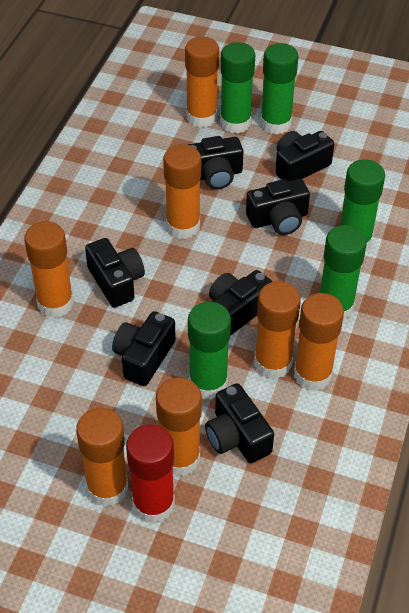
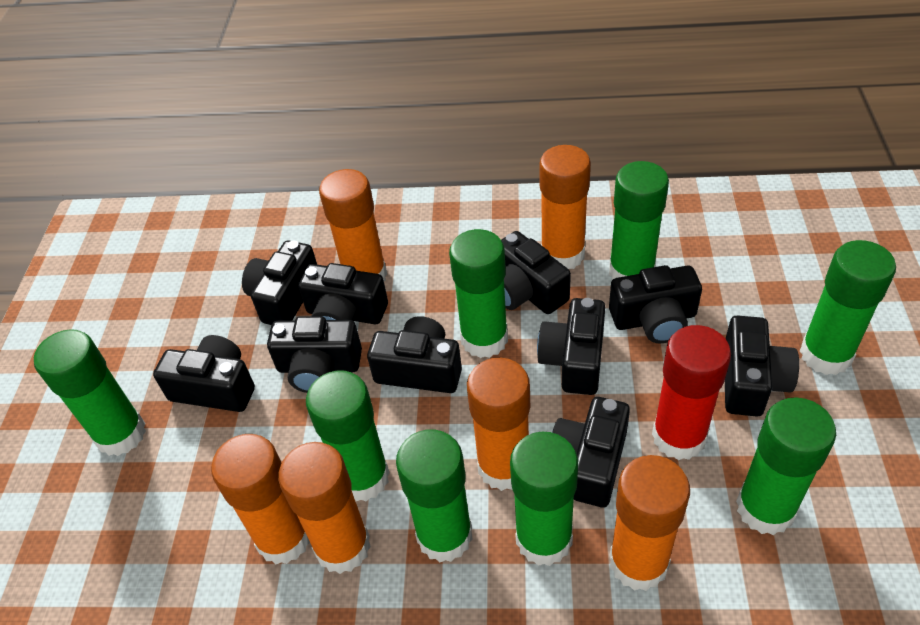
black camera: 7 -> 10
green glue stick: 5 -> 8
orange glue stick: 7 -> 6

